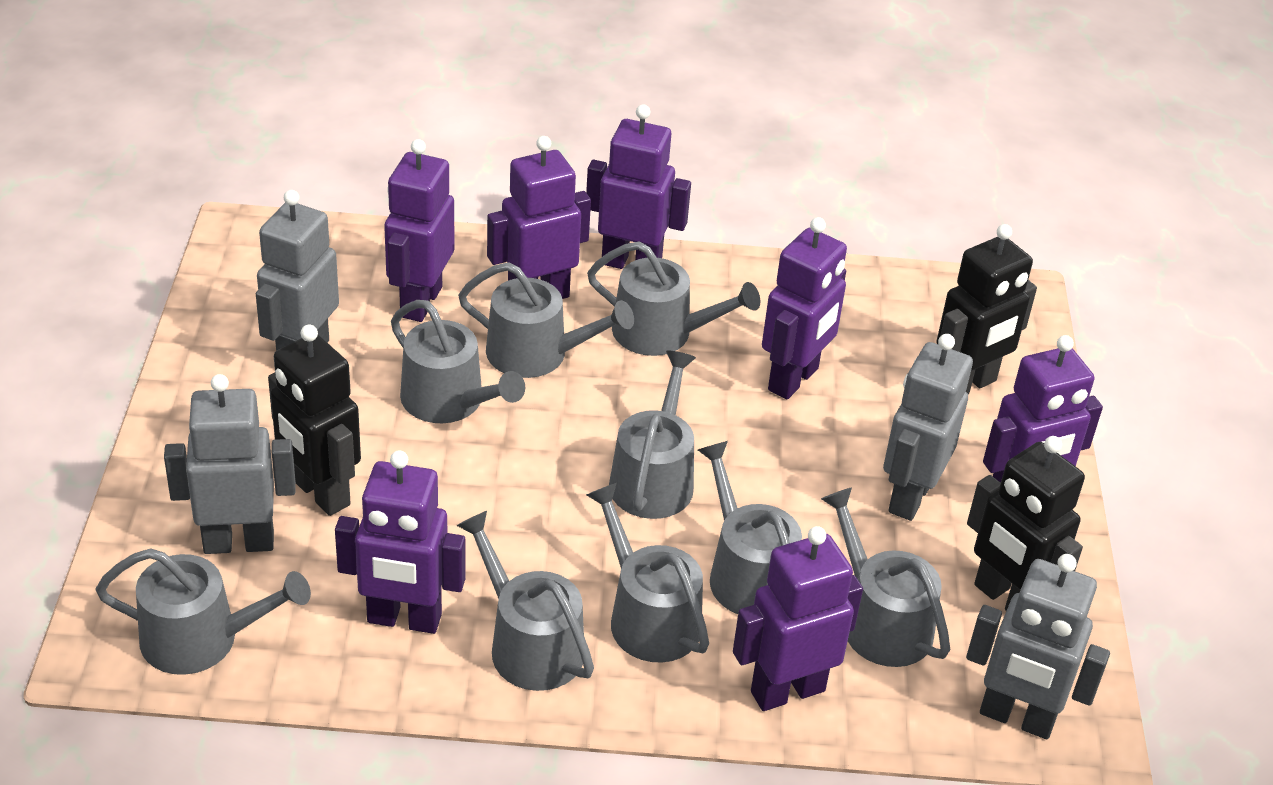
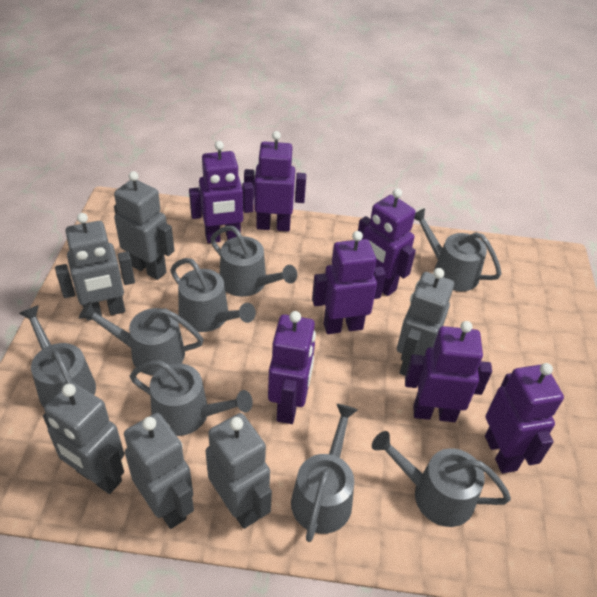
black robot: 3 -> 0
grey robot: 4 -> 6
grey watering can: 9 -> 8

